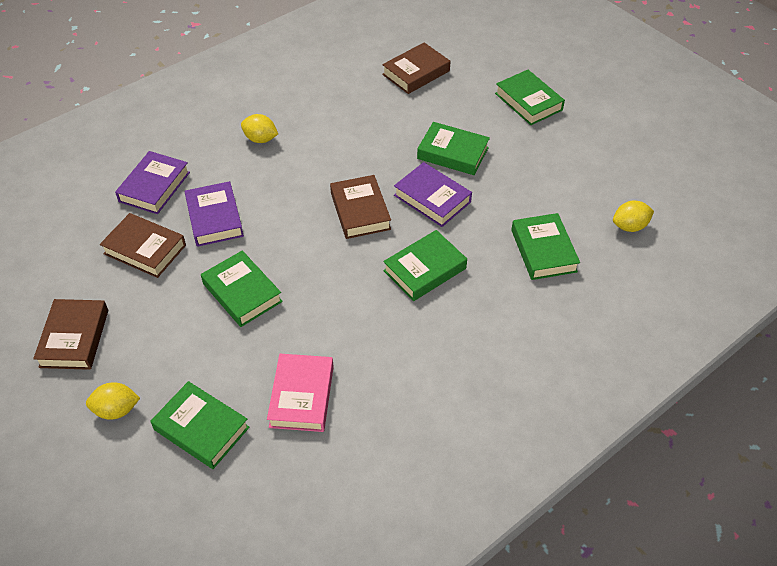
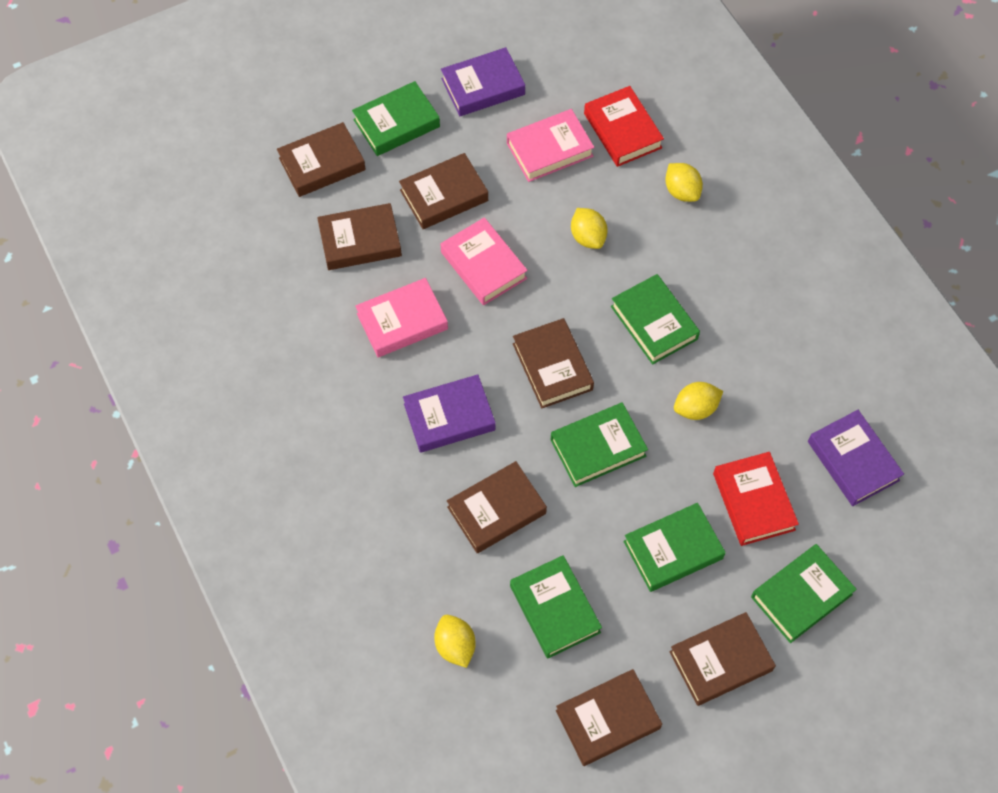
brown book: 4 -> 7
pink book: 1 -> 3
red book: 0 -> 2
yellow lemon: 3 -> 4

